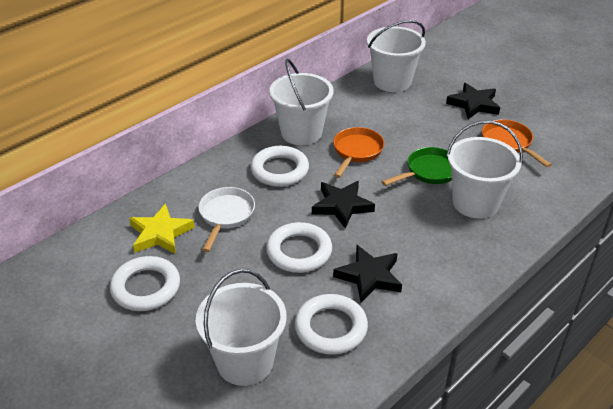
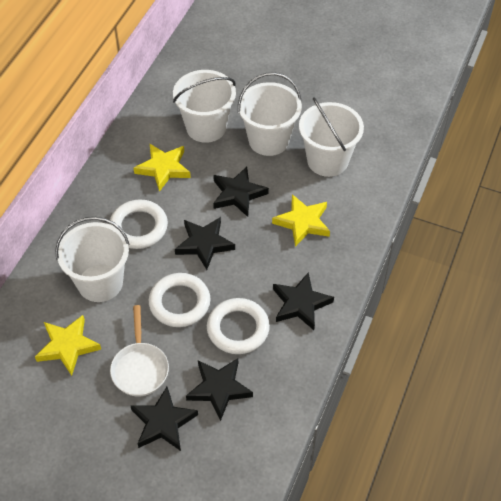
black star: 3 -> 5
green pan: 1 -> 0
orange pan: 2 -> 0
white ring: 4 -> 3
yellow star: 1 -> 3

